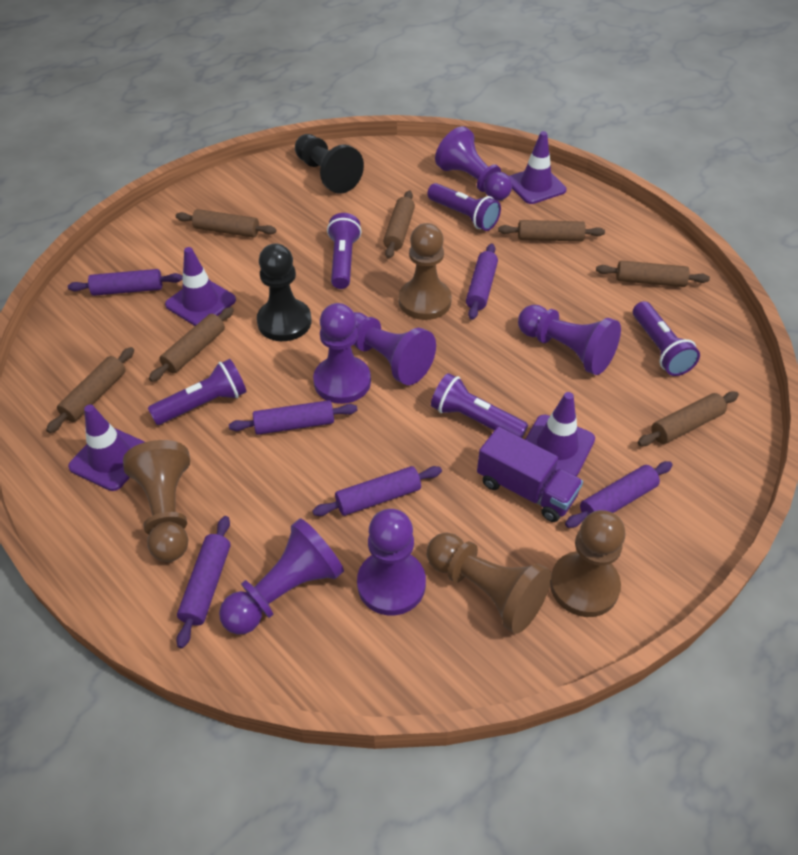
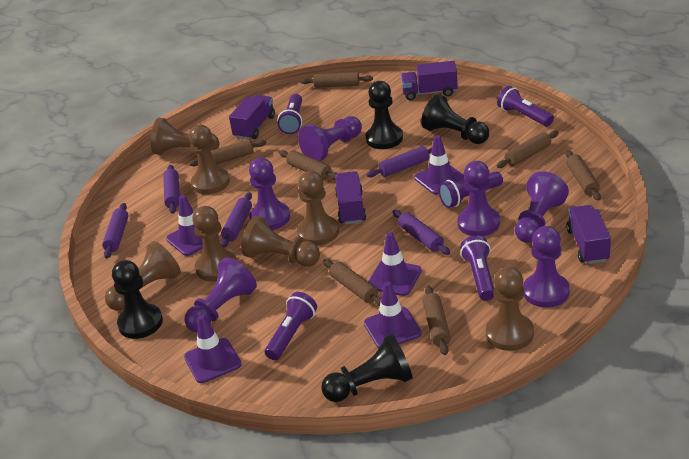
black pawn: 2 -> 4
brown pawn: 4 -> 7
purple rolling pin: 6 -> 5
purple traffic cone: 4 -> 5
purple truck: 1 -> 4

